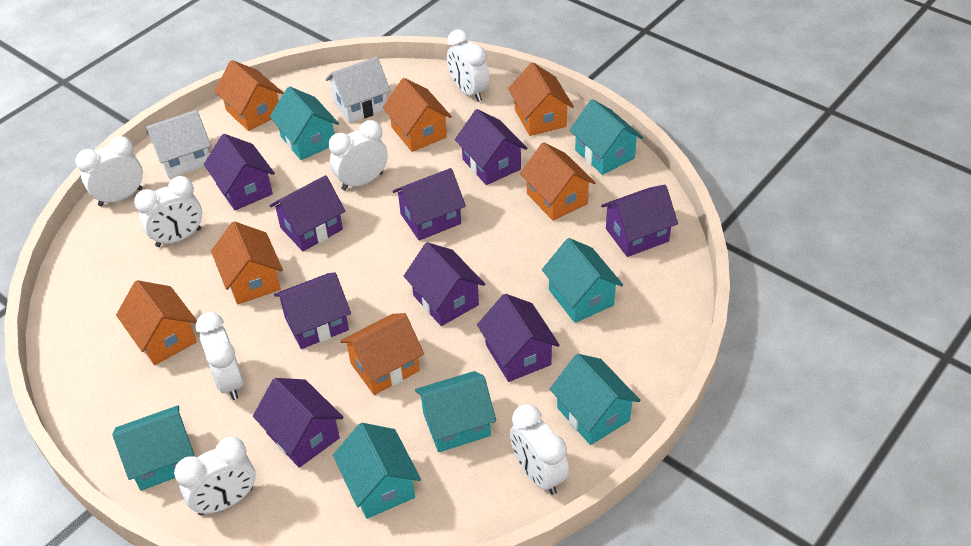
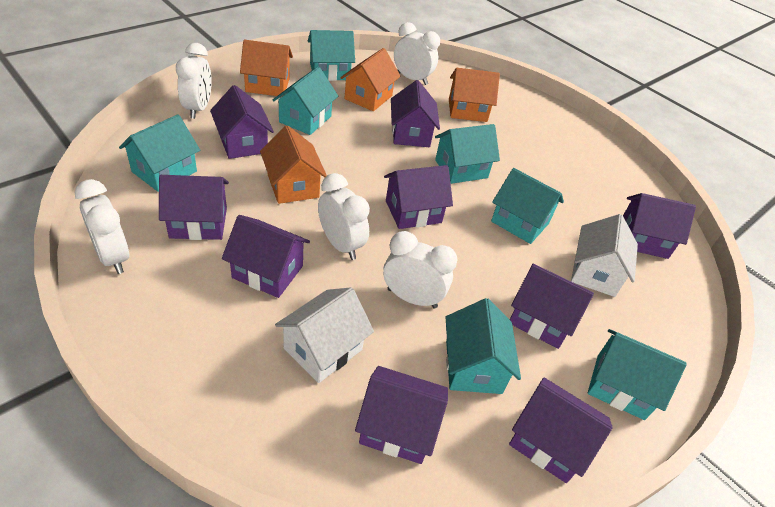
orange house: 7 -> 4
white clock: 7 -> 5

